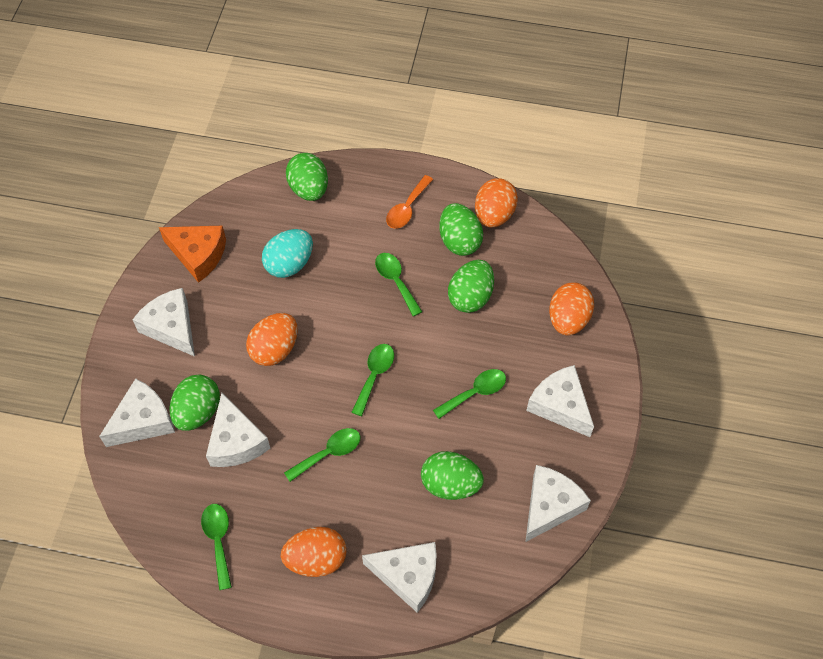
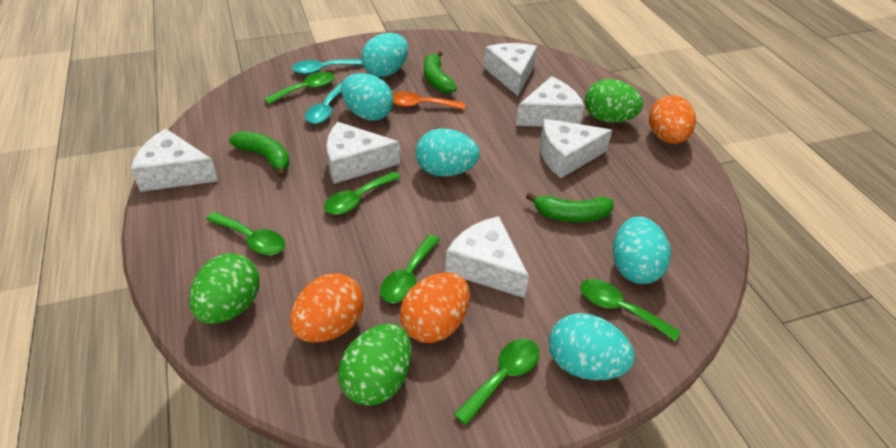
green banana: 0 -> 3
green egg: 5 -> 3
green spoon: 5 -> 6
orange cheese: 1 -> 0
orange egg: 4 -> 3
turquoise egg: 1 -> 5
turquoise spoon: 0 -> 2

